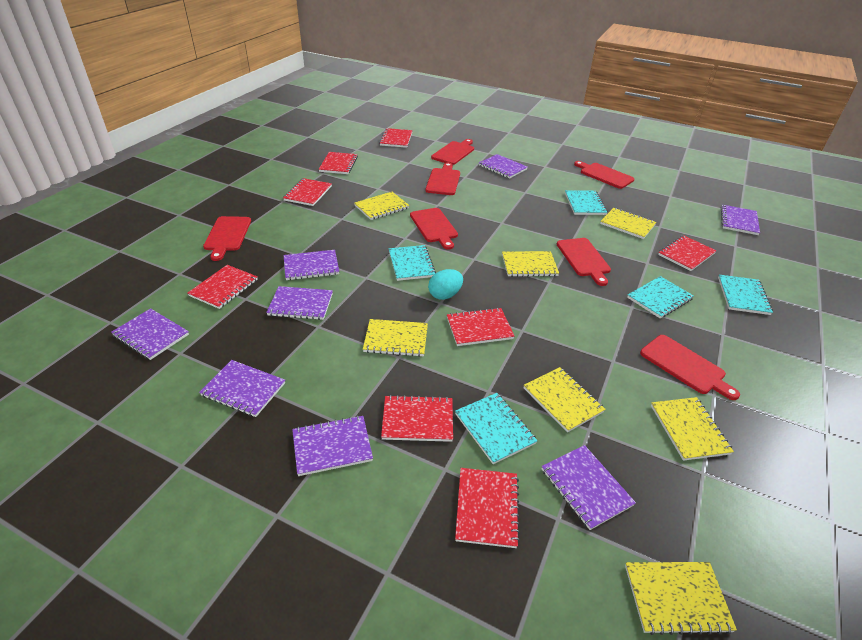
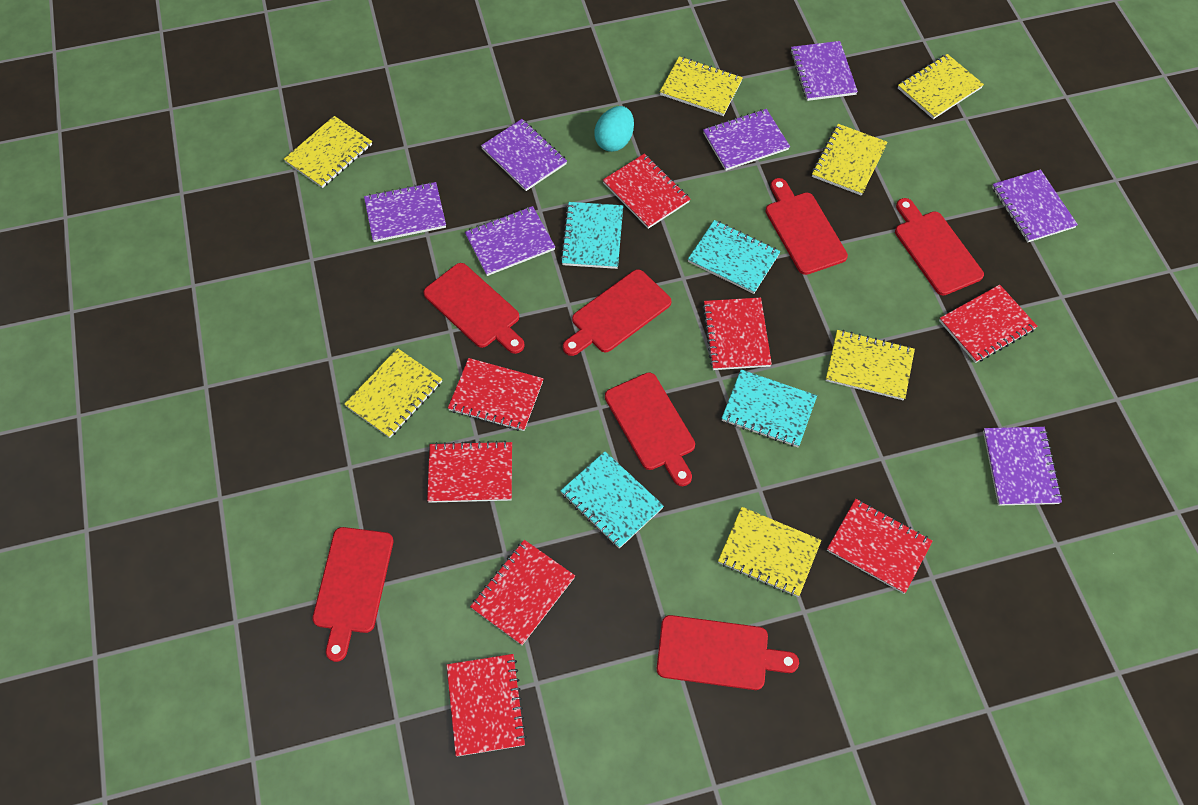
purple notebook: 8 -> 7
turquoise notebook: 5 -> 4

